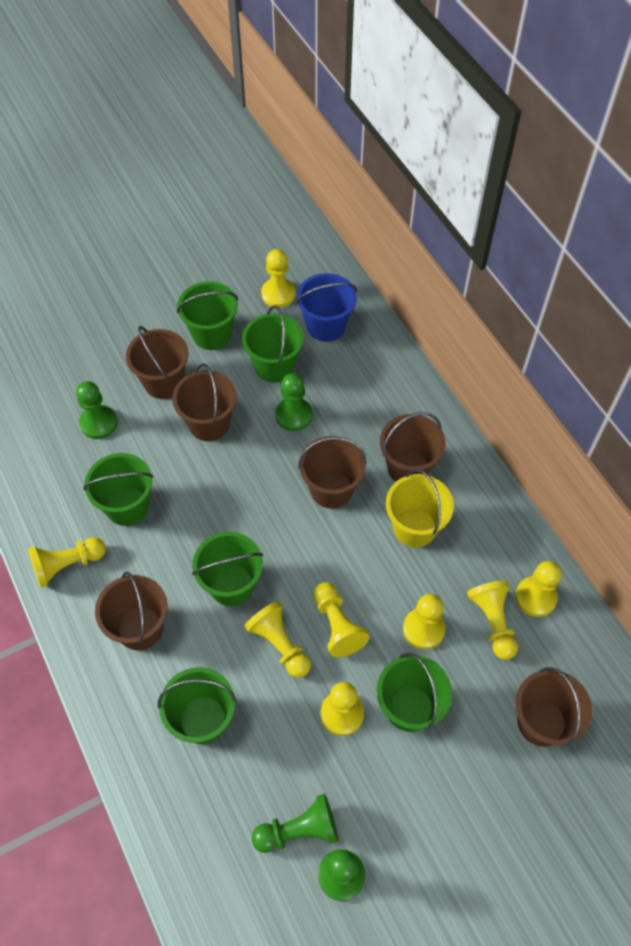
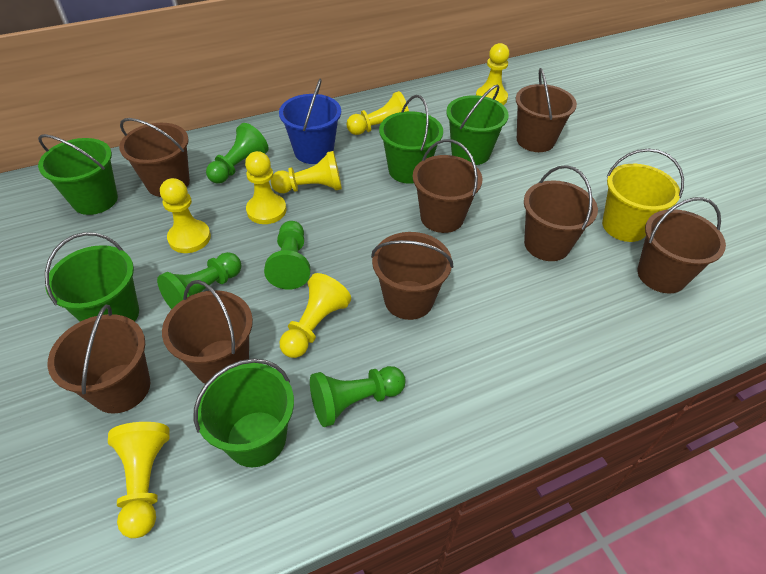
brown bucket: 6 -> 8
green bucket: 6 -> 5
yellow pawn: 8 -> 7

